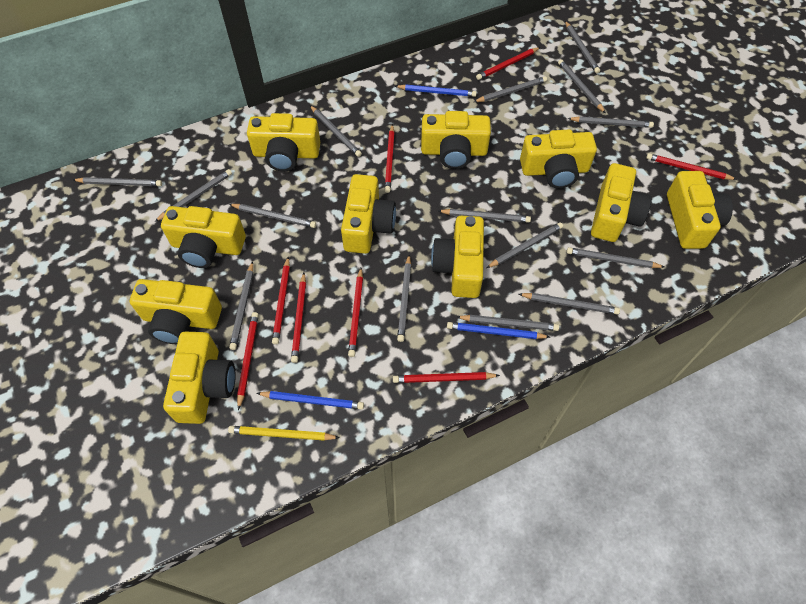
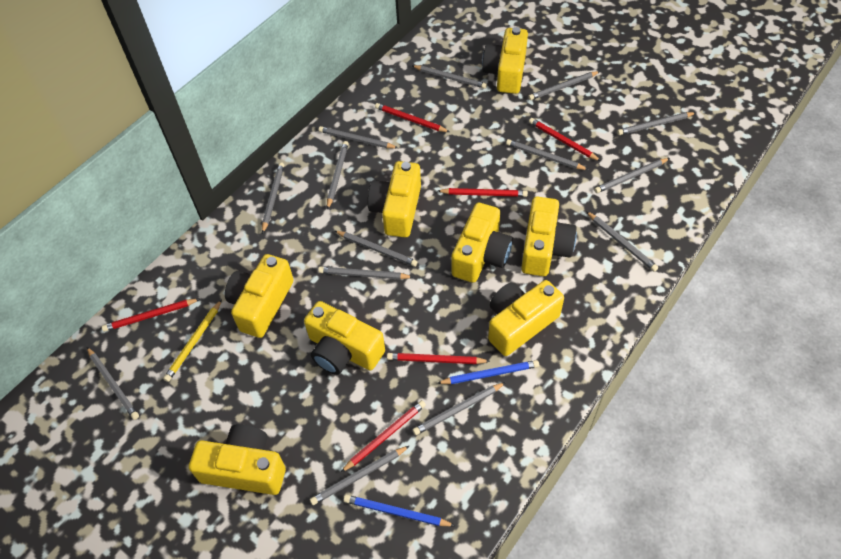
blue pencil: 3 -> 2
grey pencil: 15 -> 14
red pencil: 8 -> 6
yellow camera: 10 -> 8

